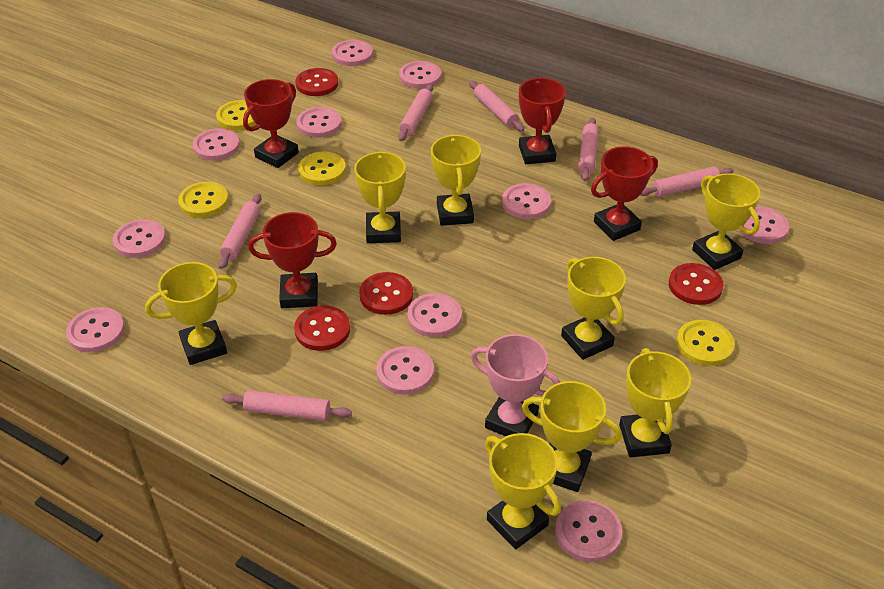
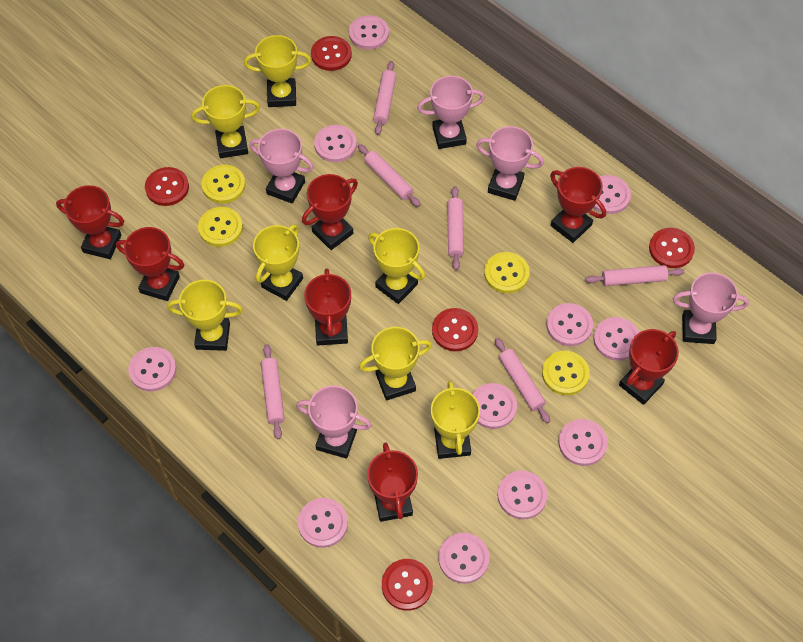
pink trophy: 1 -> 5
red button: 4 -> 5
red trophy: 4 -> 7
yellow trophy: 8 -> 7

